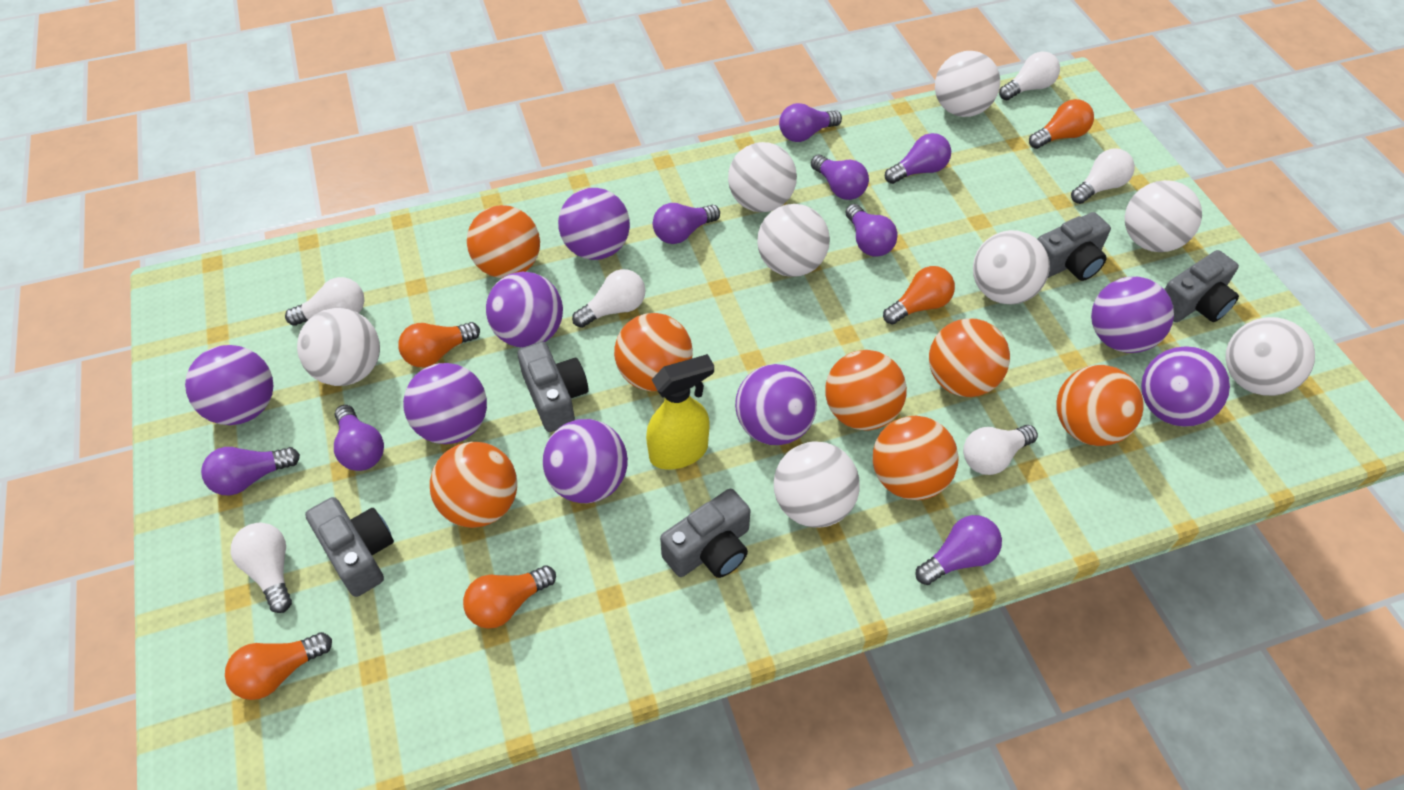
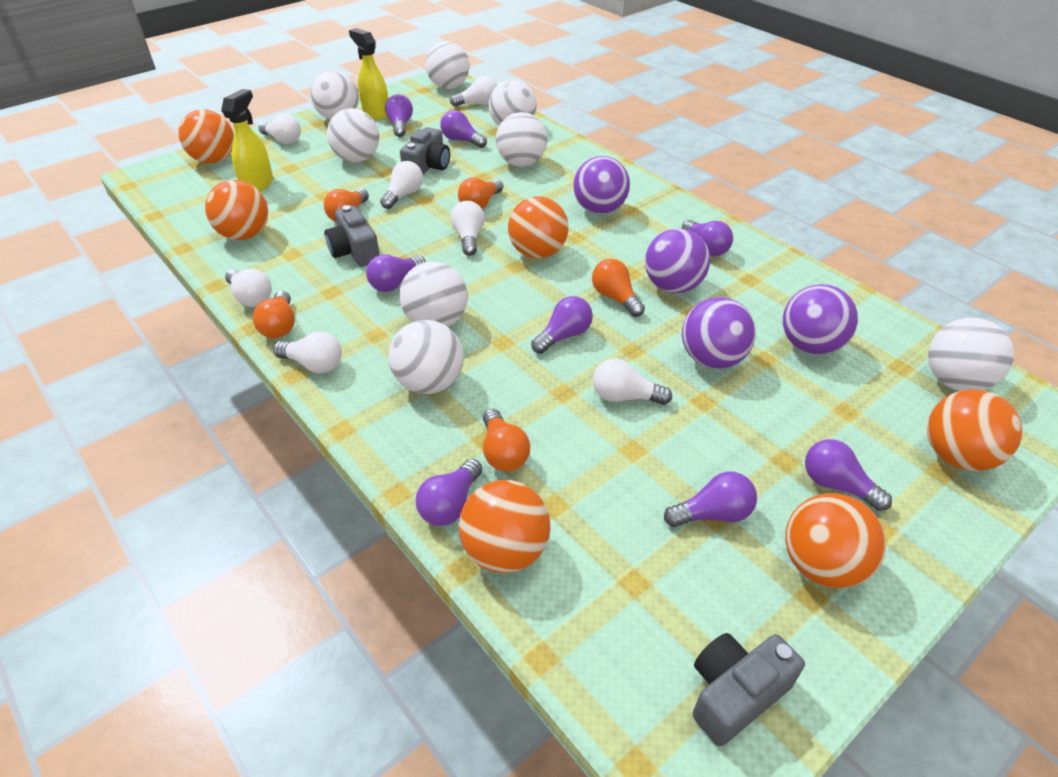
grey camera: 5 -> 3
orange ball: 7 -> 6
purple ball: 8 -> 4
white light bulb: 6 -> 7
yellow spray bottle: 1 -> 2

